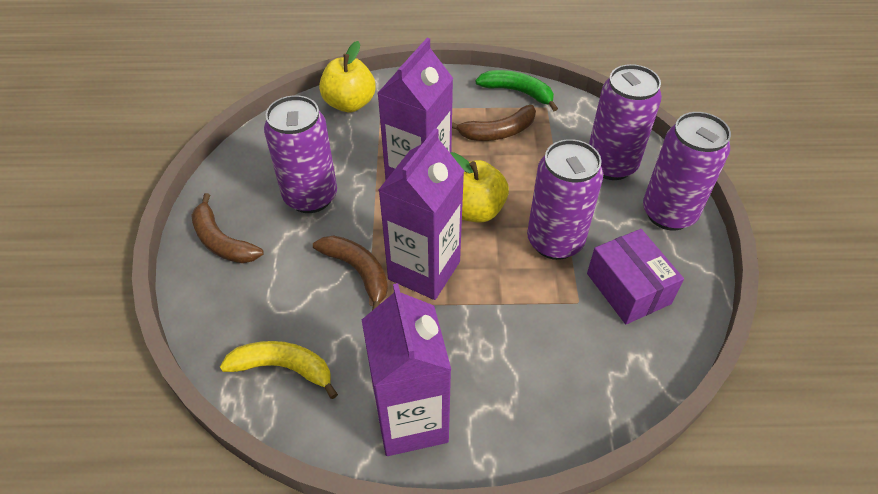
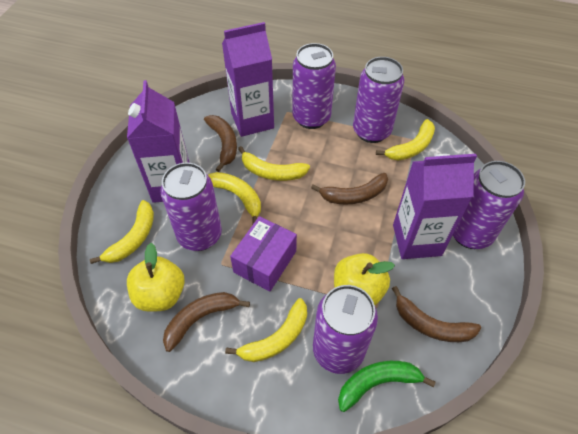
brown banana: 3 -> 4
purple can: 4 -> 5
yellow banana: 1 -> 5

